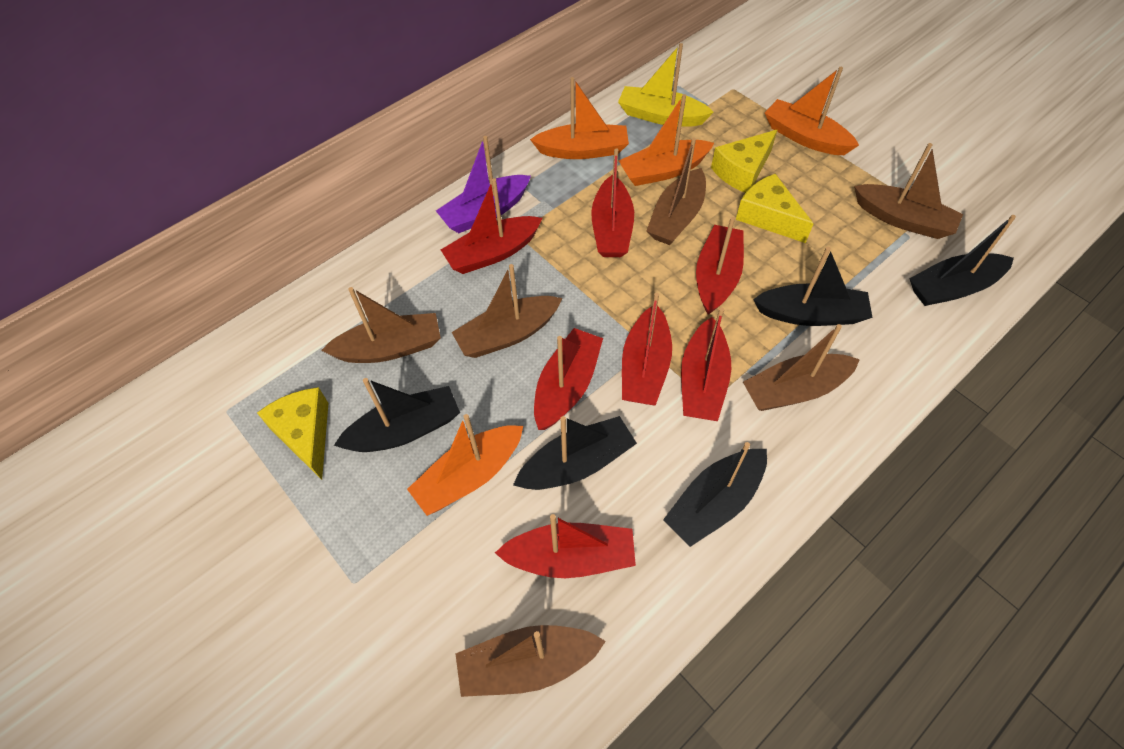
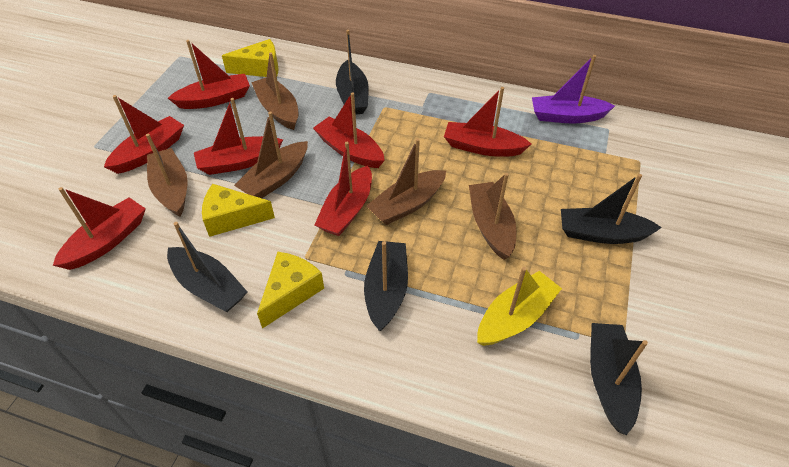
brown boat: 6 -> 5
orange boat: 4 -> 0

